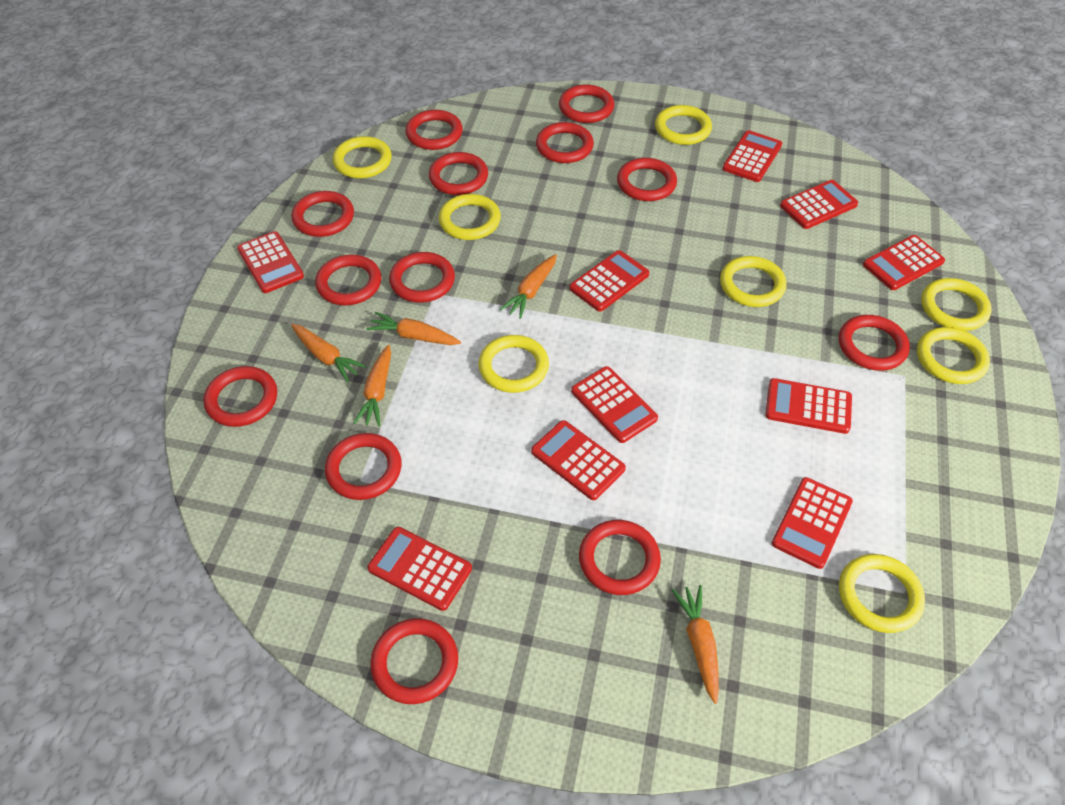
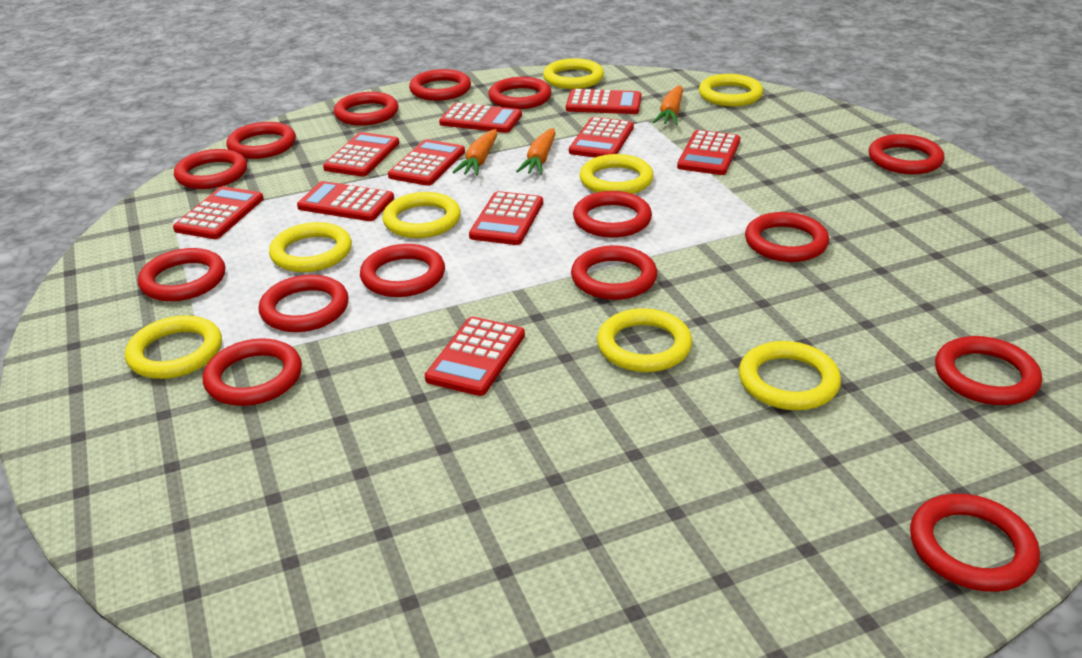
orange carrot: 5 -> 3
red ring: 13 -> 15

